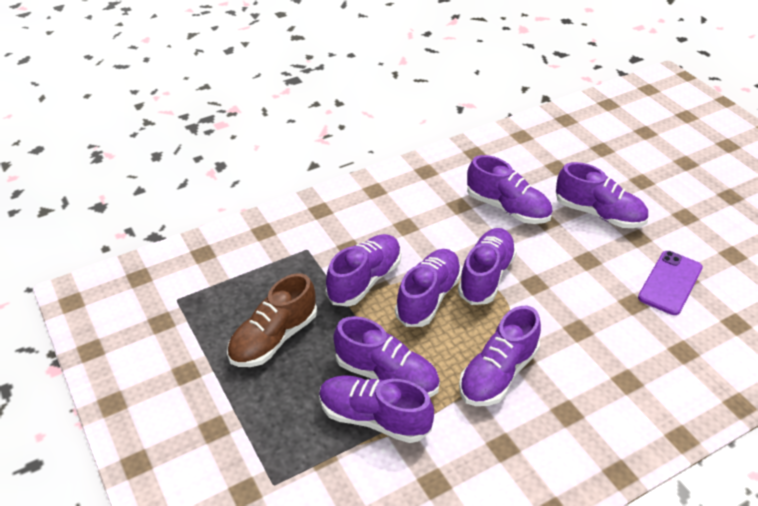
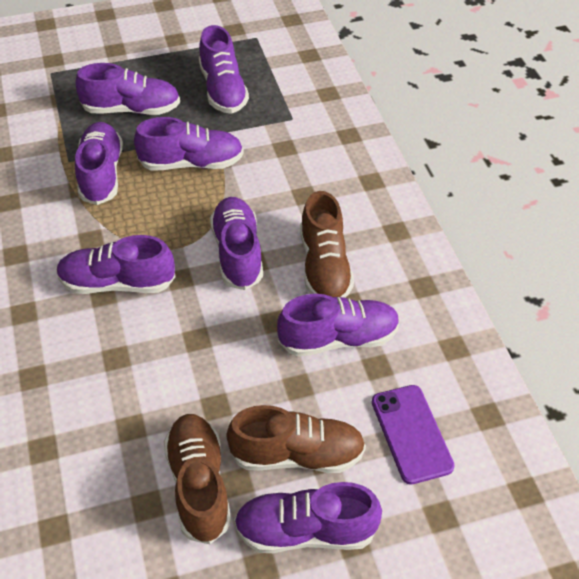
brown shoe: 1 -> 3

